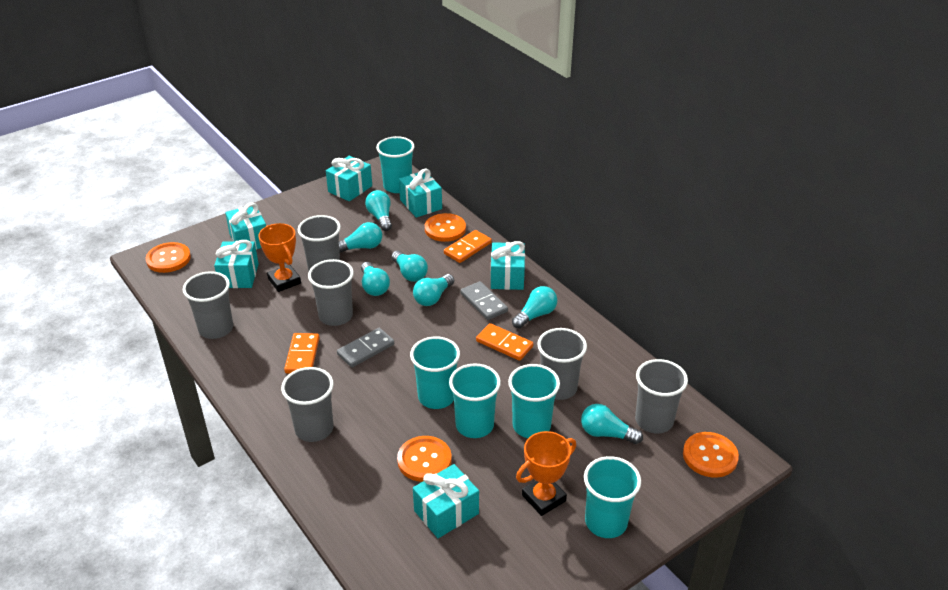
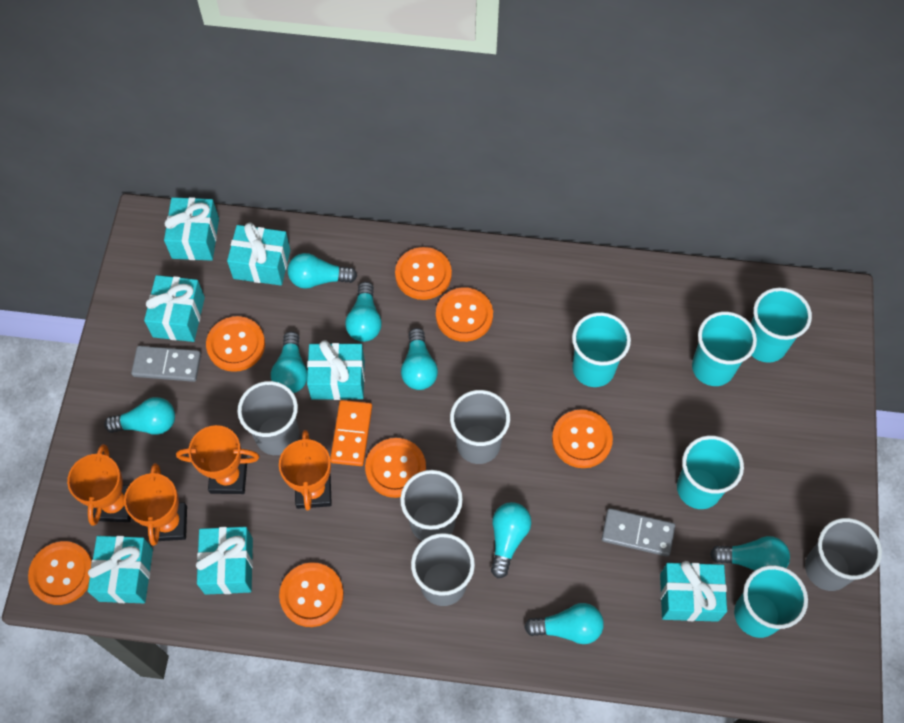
grey cup: 6 -> 5
orange button: 4 -> 7
orange domino: 3 -> 1
orange trophy: 2 -> 4
turquoise gift: 6 -> 7
turquoise light bulb: 7 -> 8

